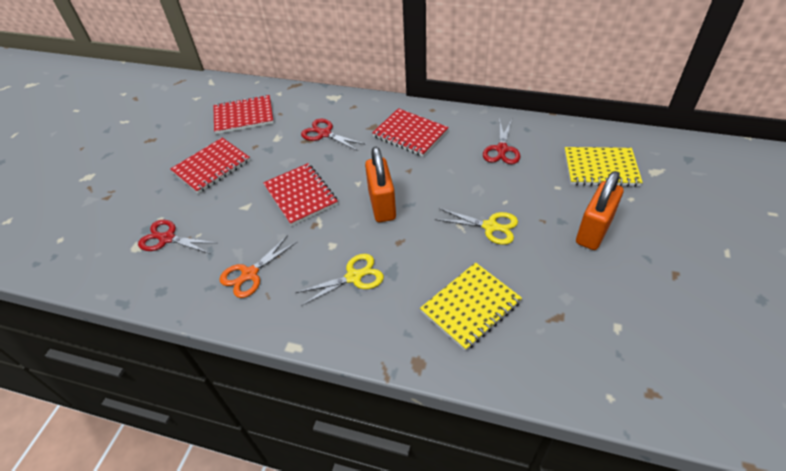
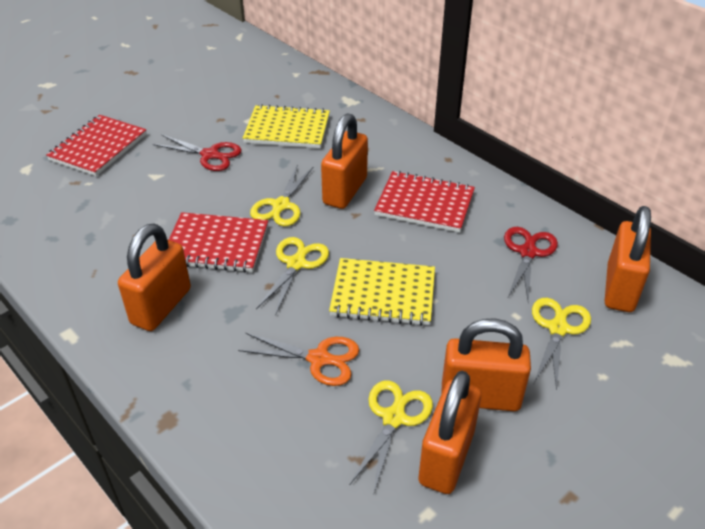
orange padlock: 2 -> 5
red notebook: 4 -> 3
red scissors: 3 -> 2
yellow scissors: 2 -> 4

